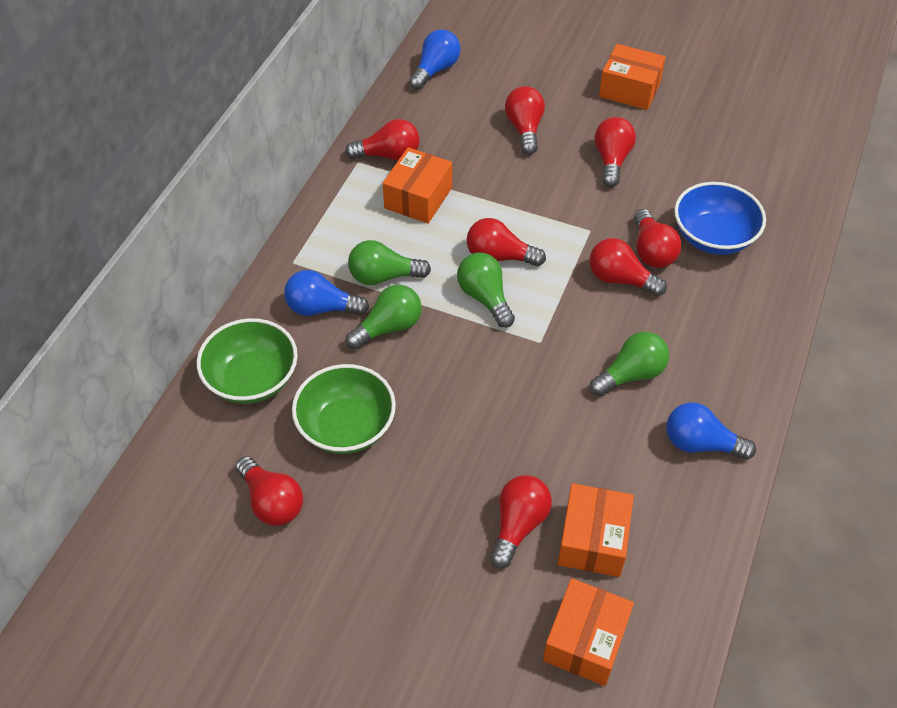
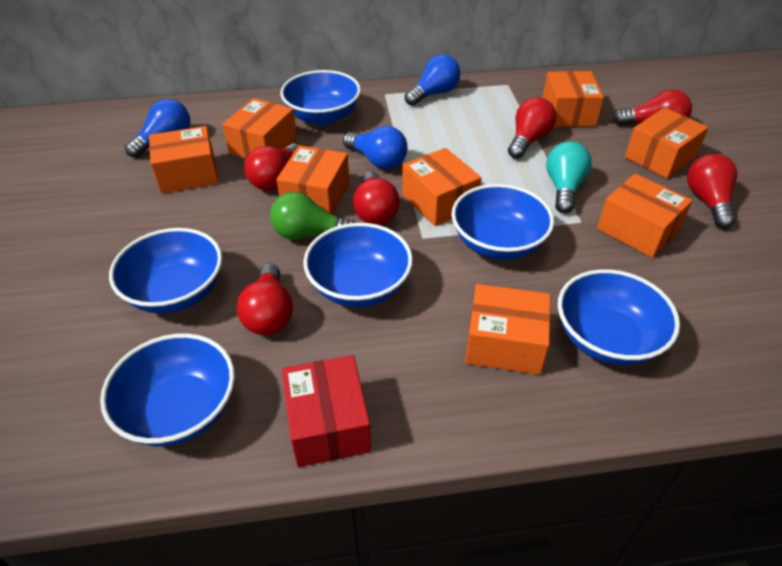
blue bowl: 1 -> 6
green bowl: 2 -> 0
green light bulb: 4 -> 1
orange box: 4 -> 8
red box: 0 -> 1
red light bulb: 8 -> 6
turquoise light bulb: 0 -> 1

